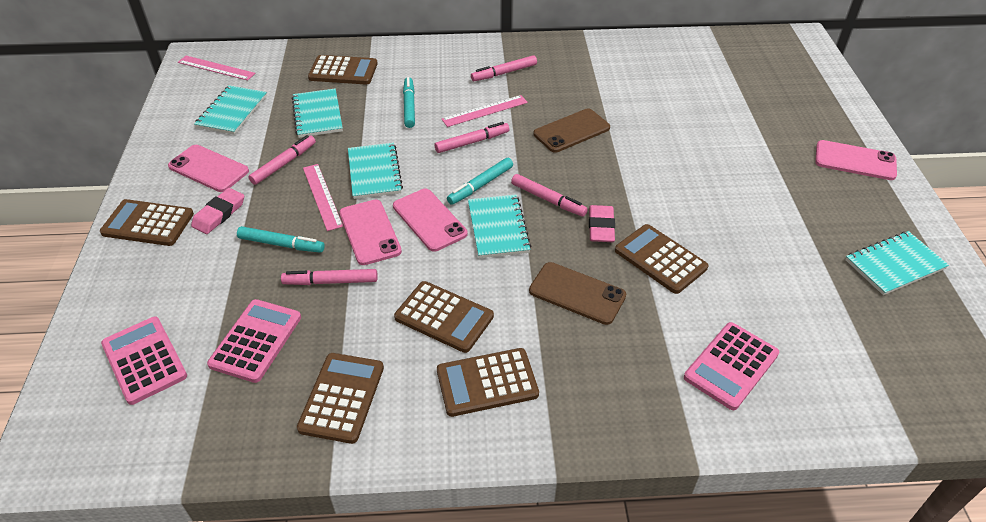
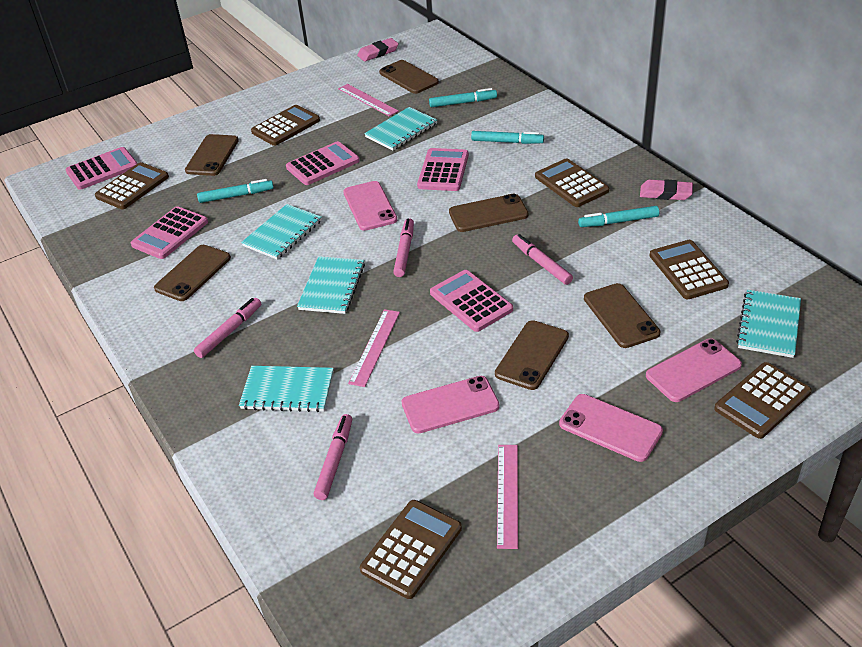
brown phone: 2 -> 6
pink calculator: 3 -> 5
pink marker: 5 -> 4
turquoise marker: 3 -> 4

